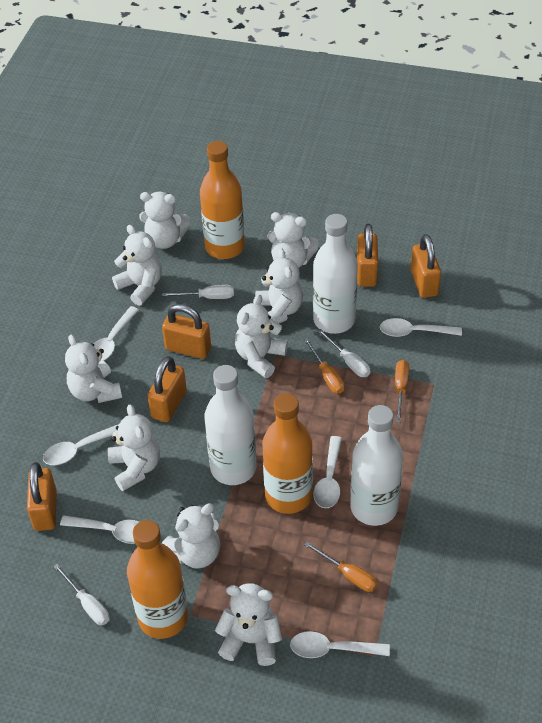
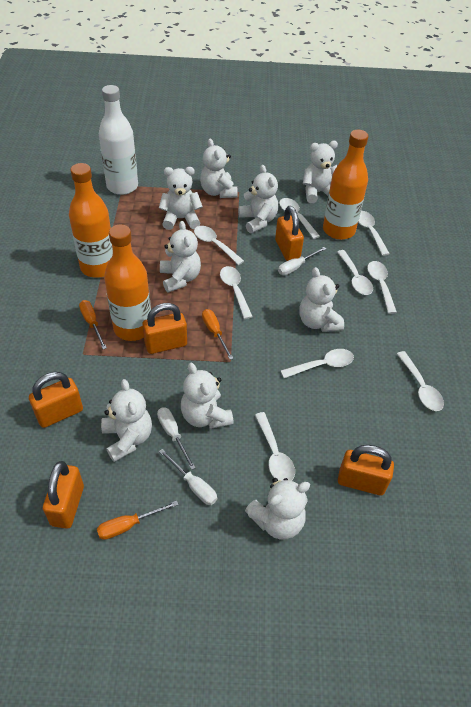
white bottle: 3 -> 1
white spoon: 6 -> 9

